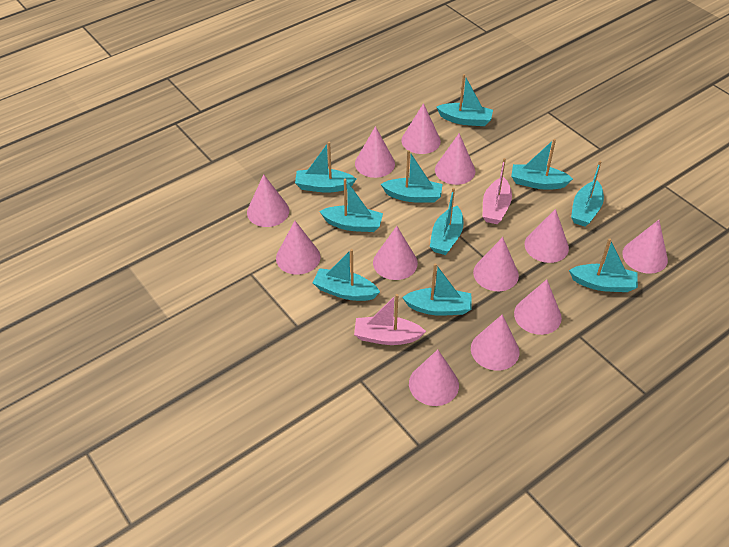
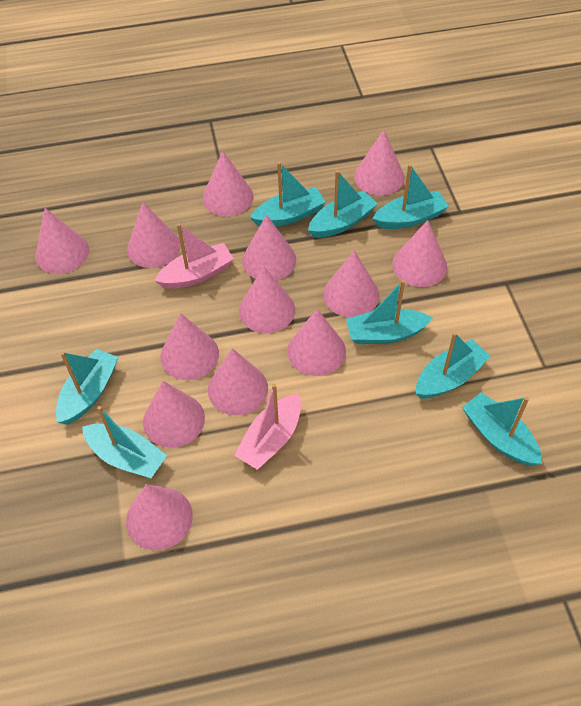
pink cone: 12 -> 13
turquoise boat: 10 -> 8

